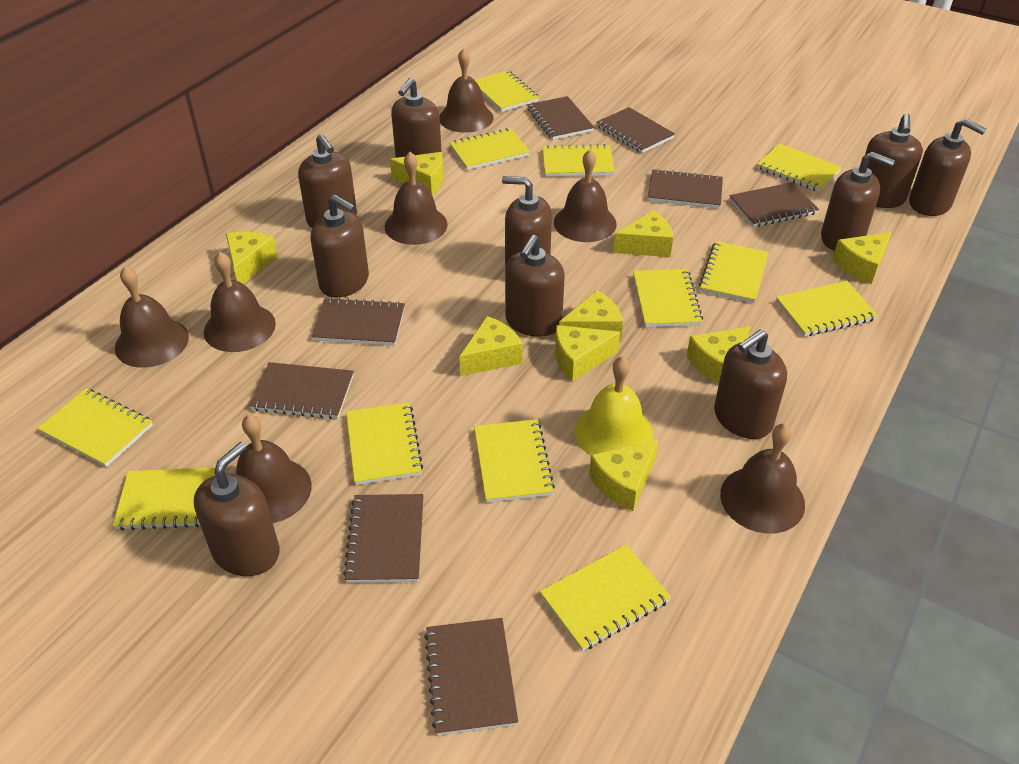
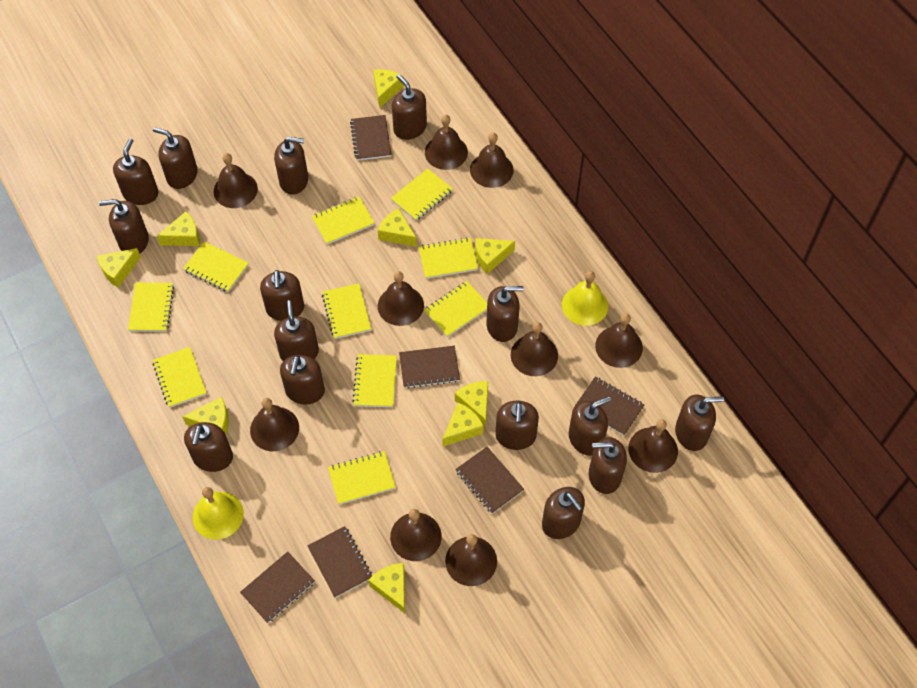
brown bell: 7 -> 10
brown notebook: 8 -> 6
brown soap dispenser: 10 -> 15
yellow bell: 1 -> 2
yellow notebook: 12 -> 10

